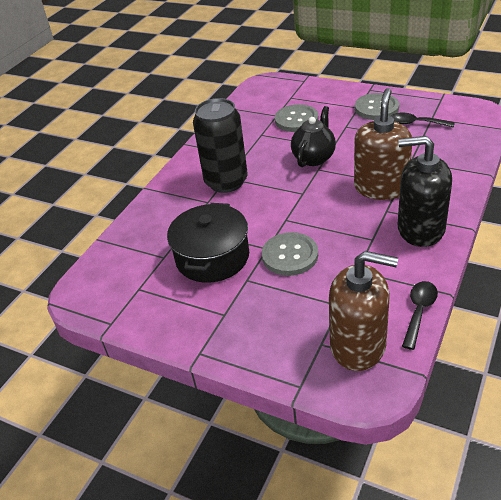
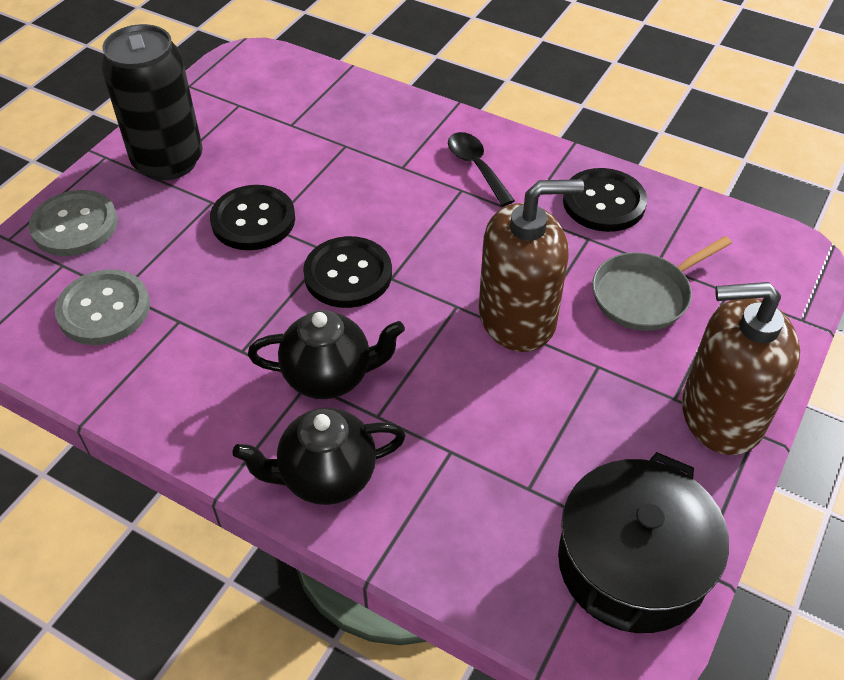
black button: 0 -> 3
black soap dispenser: 1 -> 0
black spoon: 2 -> 1
black teapot: 1 -> 2
grey button: 3 -> 2
grey pan: 0 -> 1

